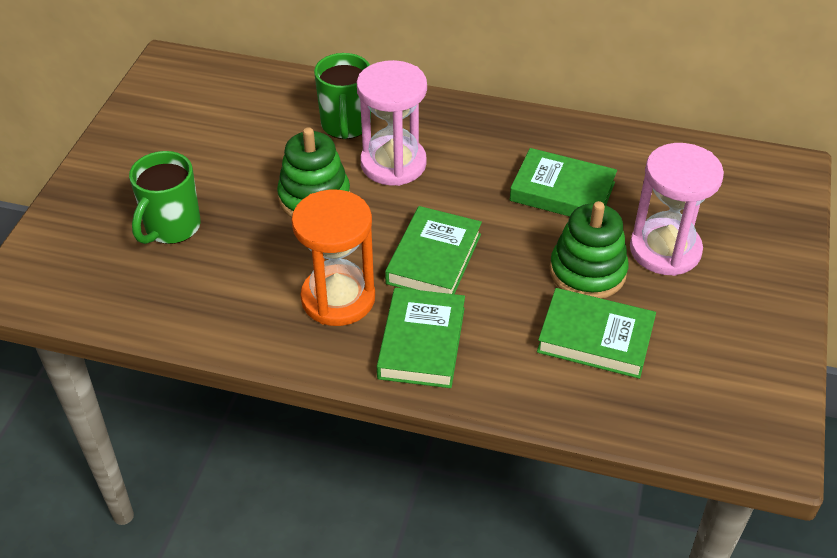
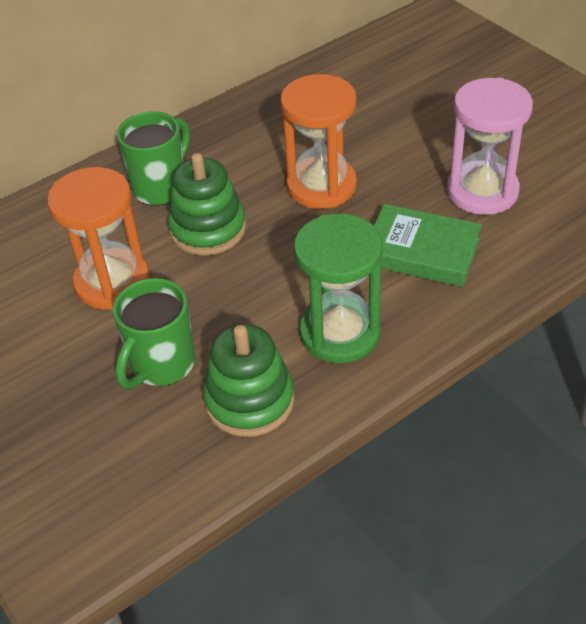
green book: 4 -> 1
green hourglass: 0 -> 1
orange hourglass: 1 -> 2
pink hourglass: 2 -> 1

